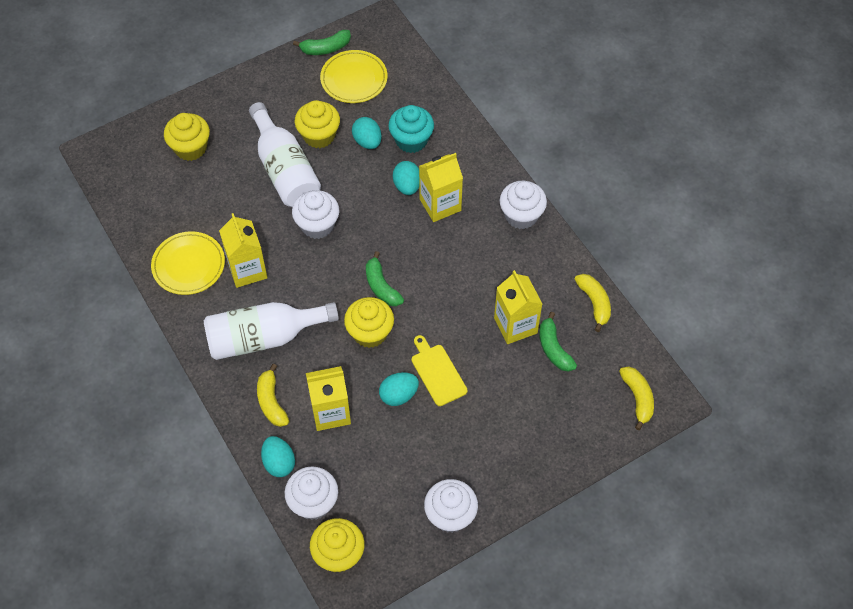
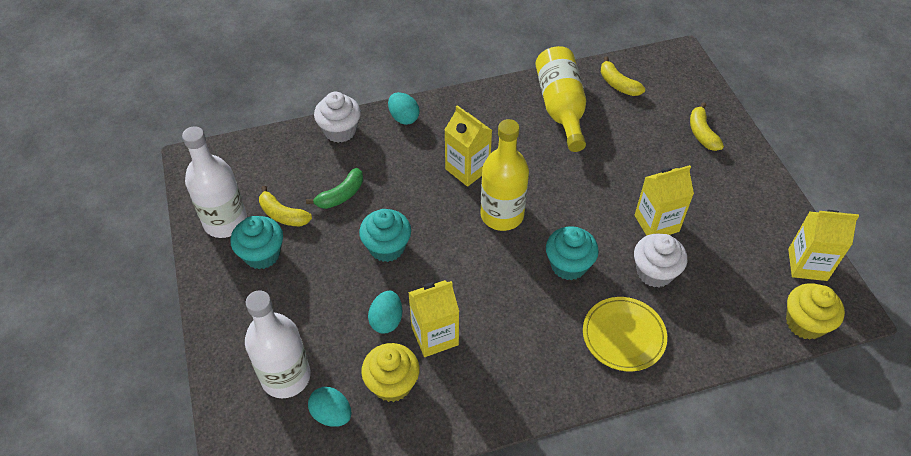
green banana: 3 -> 1
turquoise cupcake: 1 -> 3
turquoise egg: 4 -> 3
white cupcake: 4 -> 2
yellow bottle: 0 -> 2
yellow cupcake: 4 -> 2
yellow cutting board: 1 -> 0
yellow plate: 2 -> 1

